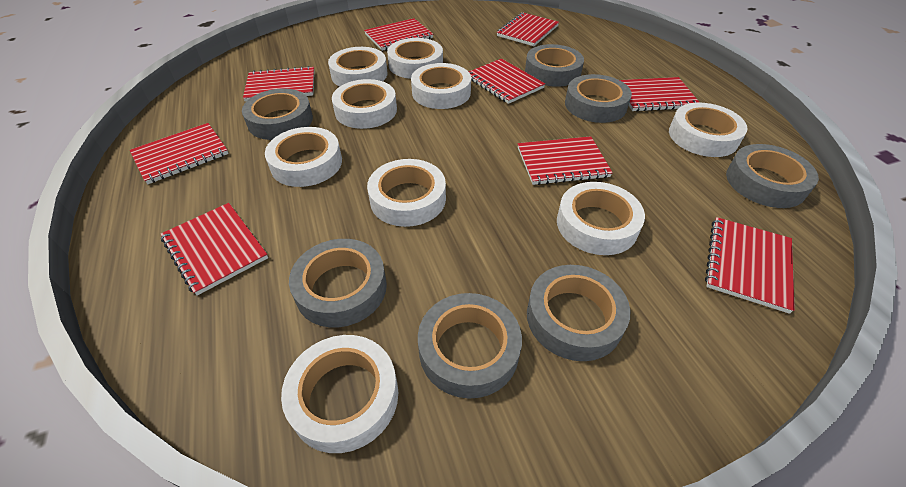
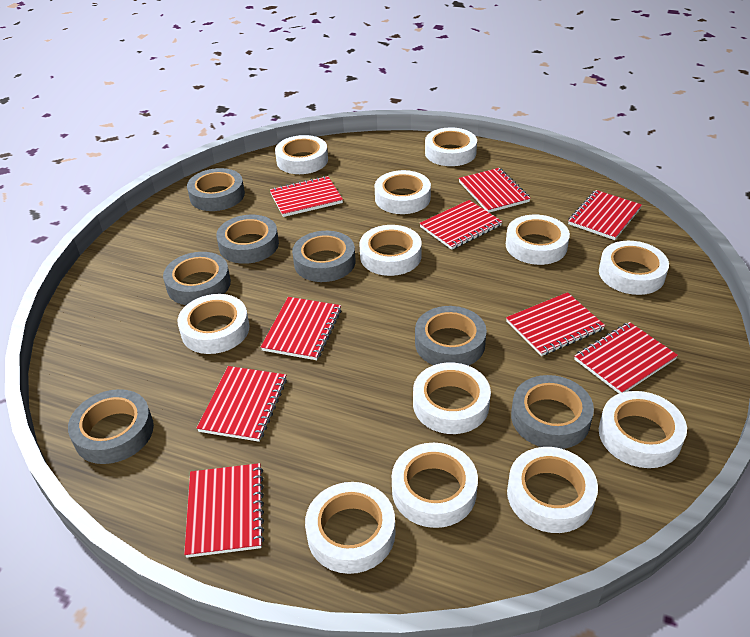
white tape: 9 -> 12

